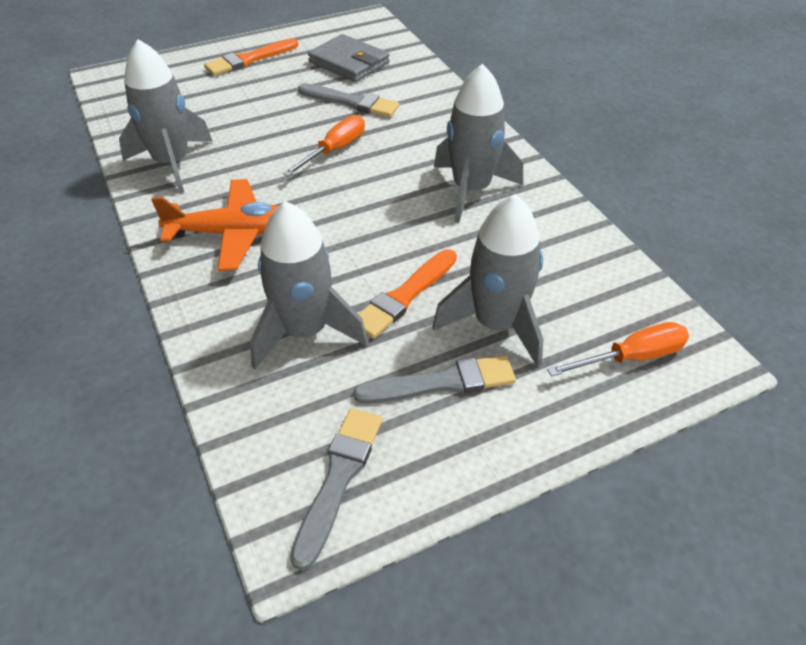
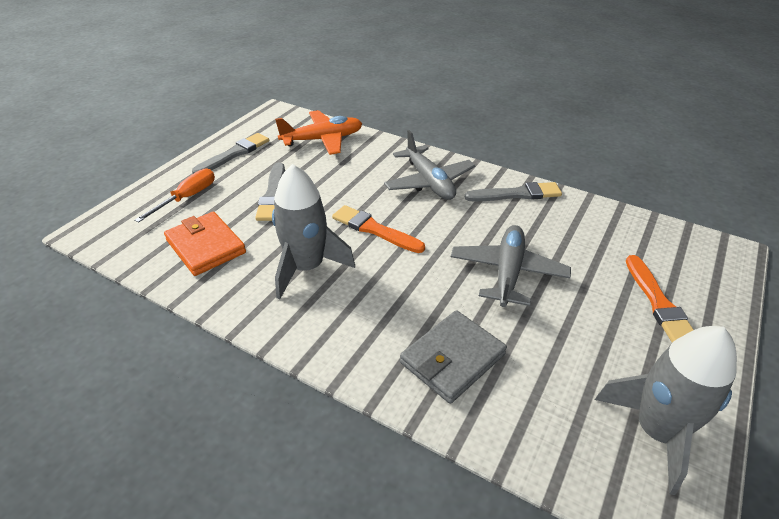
grey plane: 0 -> 2
grey rocket: 4 -> 2
orange screwdriver: 2 -> 1
orange wallet: 0 -> 1

